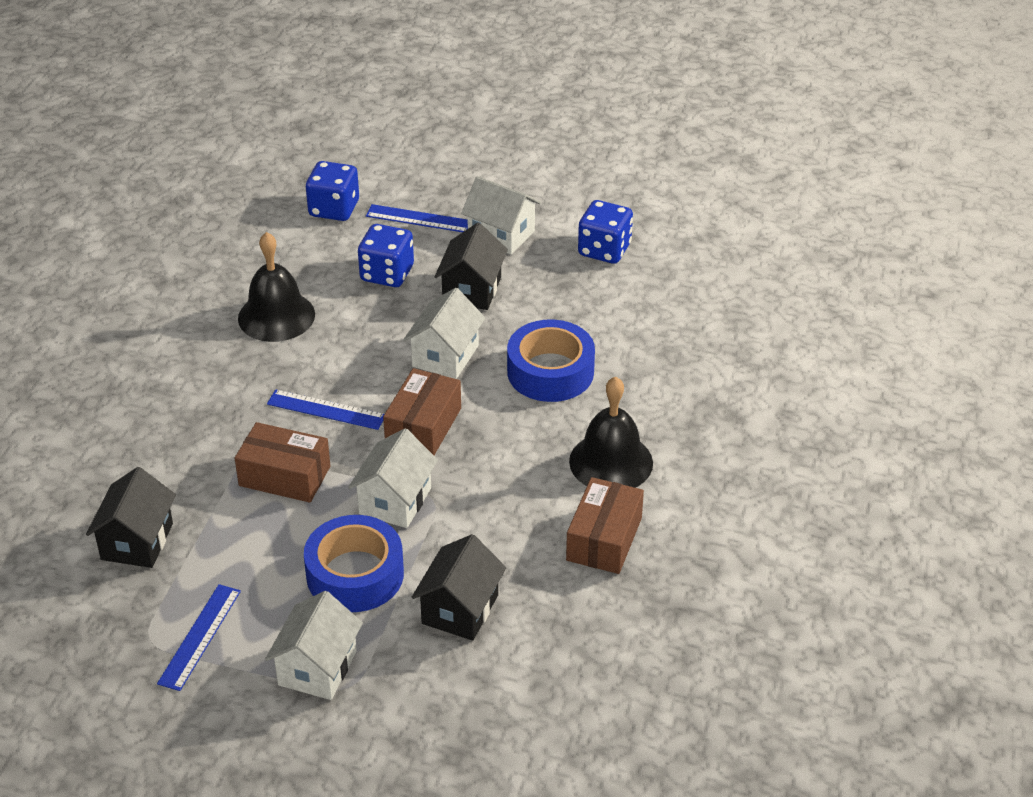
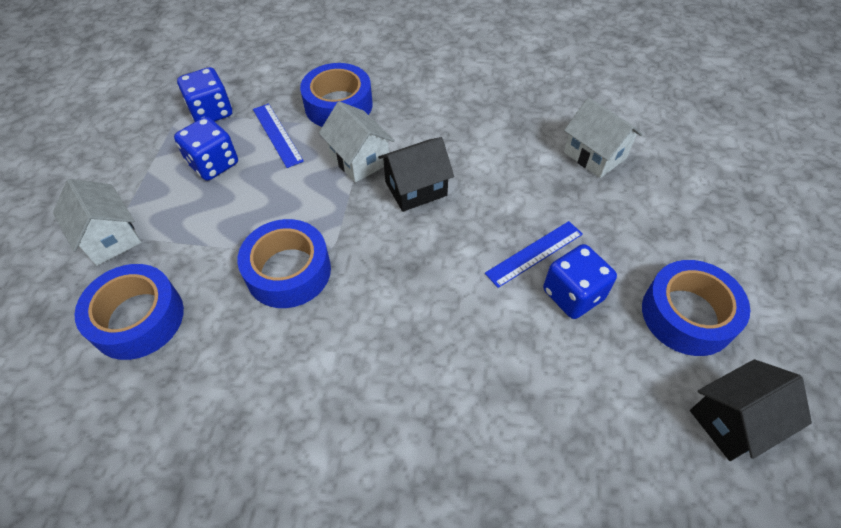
black bell: 2 -> 0
black house: 3 -> 2
blue ruler: 3 -> 2
blue tape: 2 -> 4
brown box: 3 -> 0
white house: 4 -> 3

